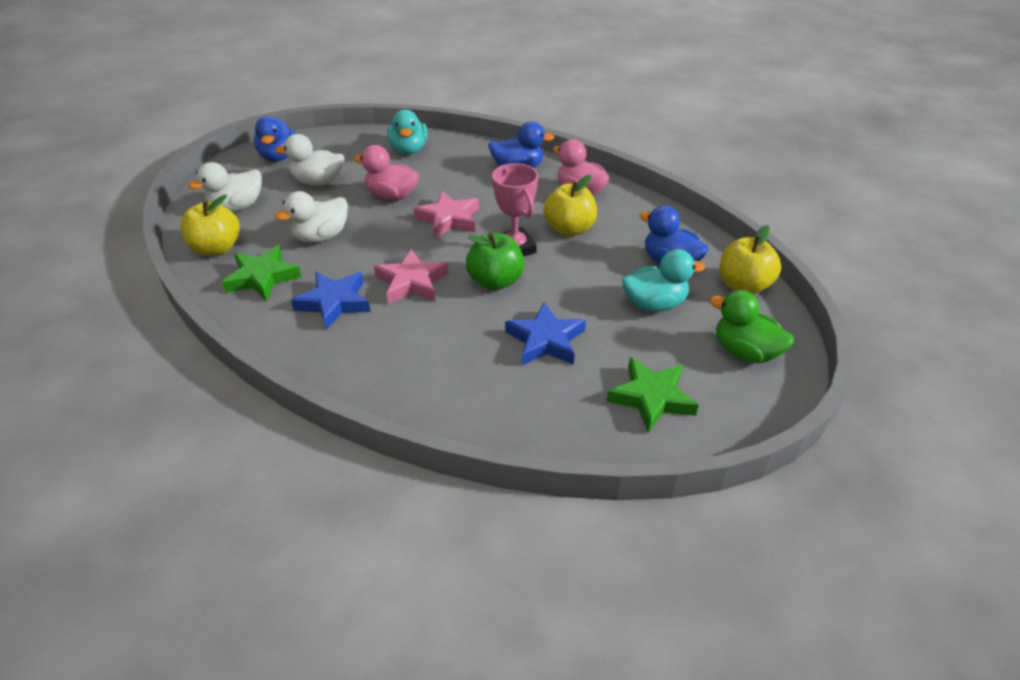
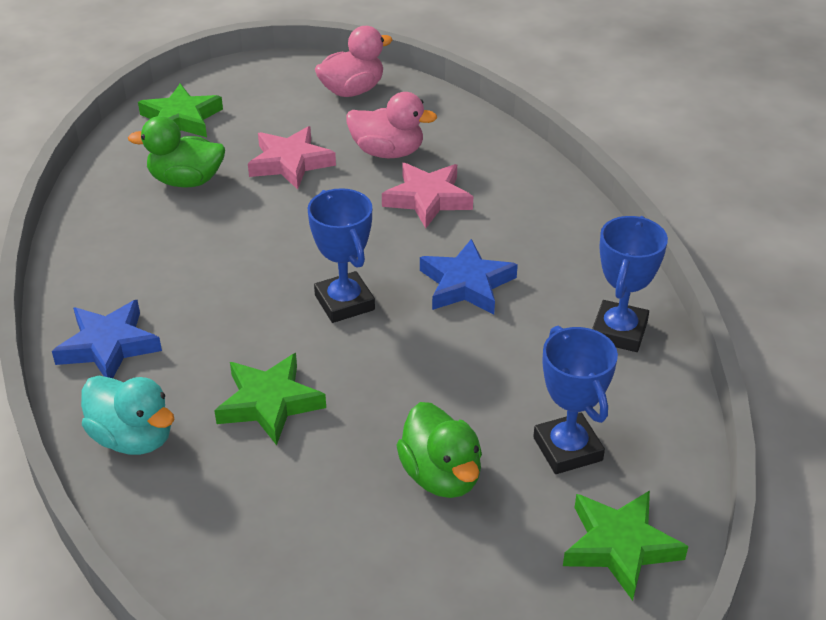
blue duck: 3 -> 0
blue trophy: 0 -> 3
green apple: 1 -> 0
green duck: 1 -> 2
green star: 2 -> 3
pink trophy: 1 -> 0
turquoise duck: 2 -> 1
white duck: 3 -> 0
yellow apple: 3 -> 0

